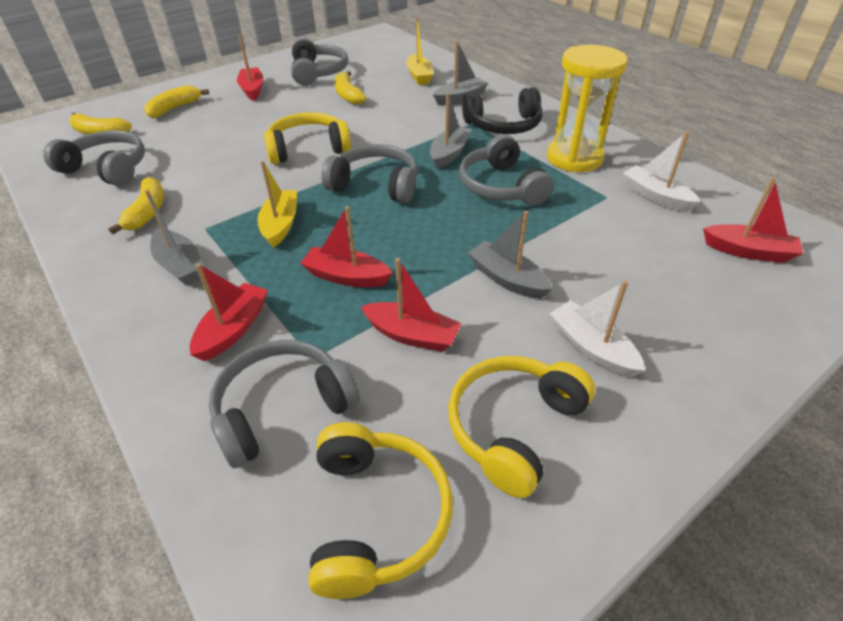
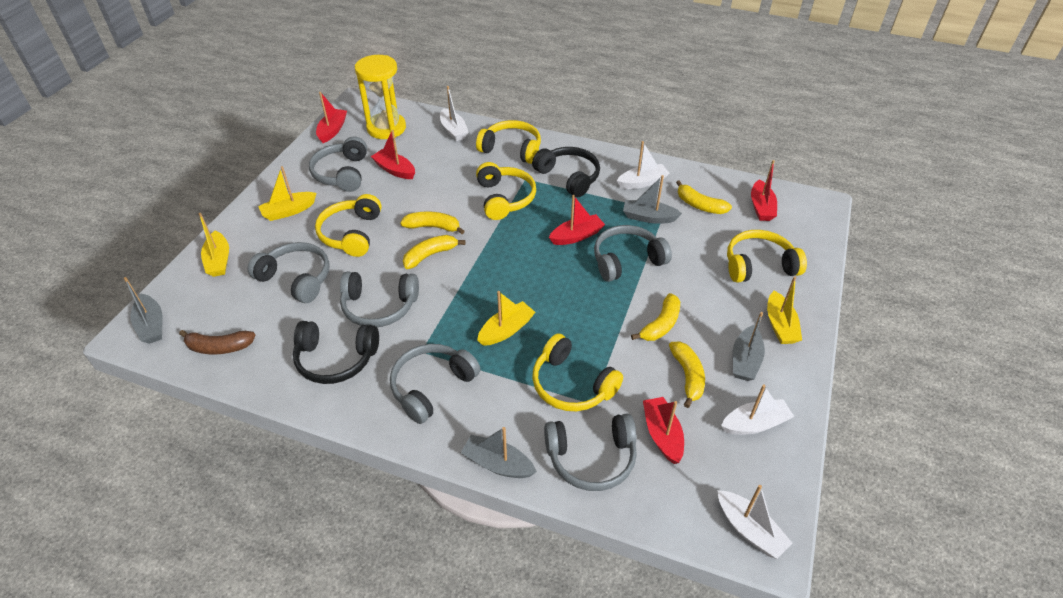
black headphones: 1 -> 2
brown banana: 0 -> 1
grey headphones: 5 -> 6
white boat: 2 -> 4
yellow banana: 4 -> 5
yellow boat: 2 -> 4
yellow headphones: 3 -> 5

